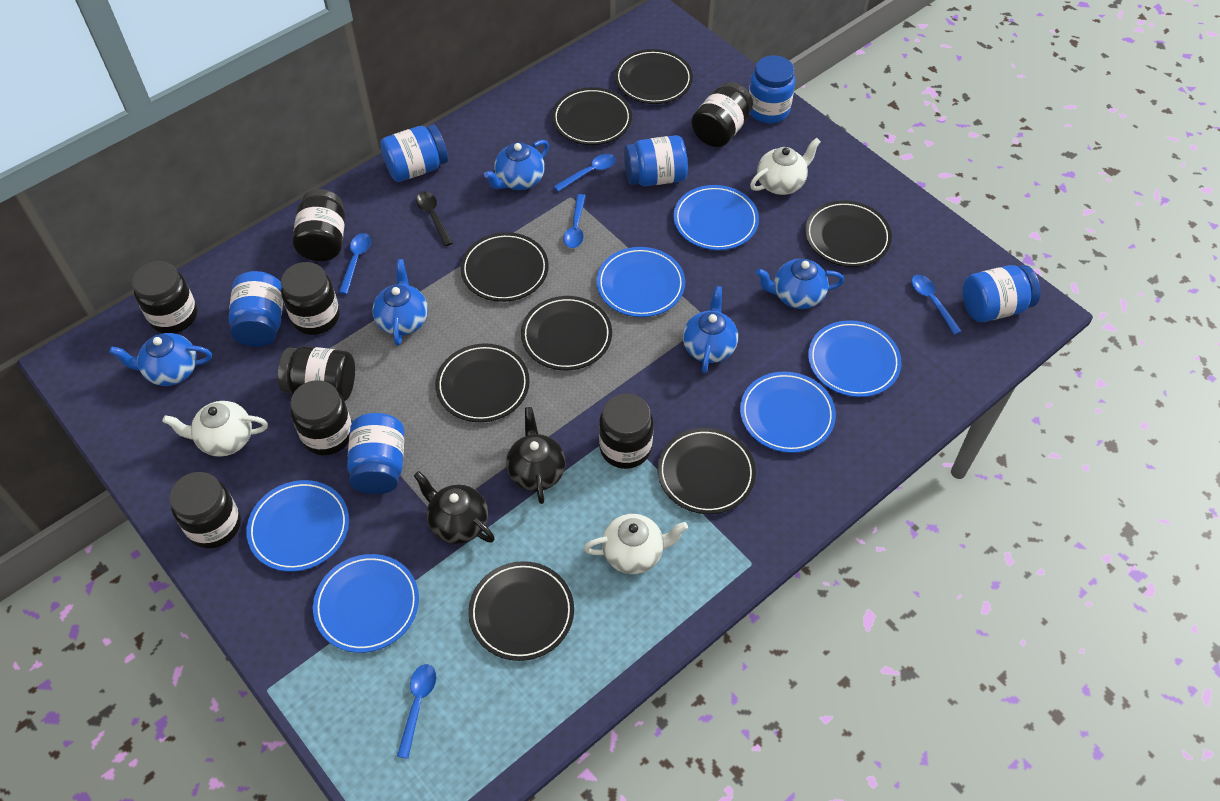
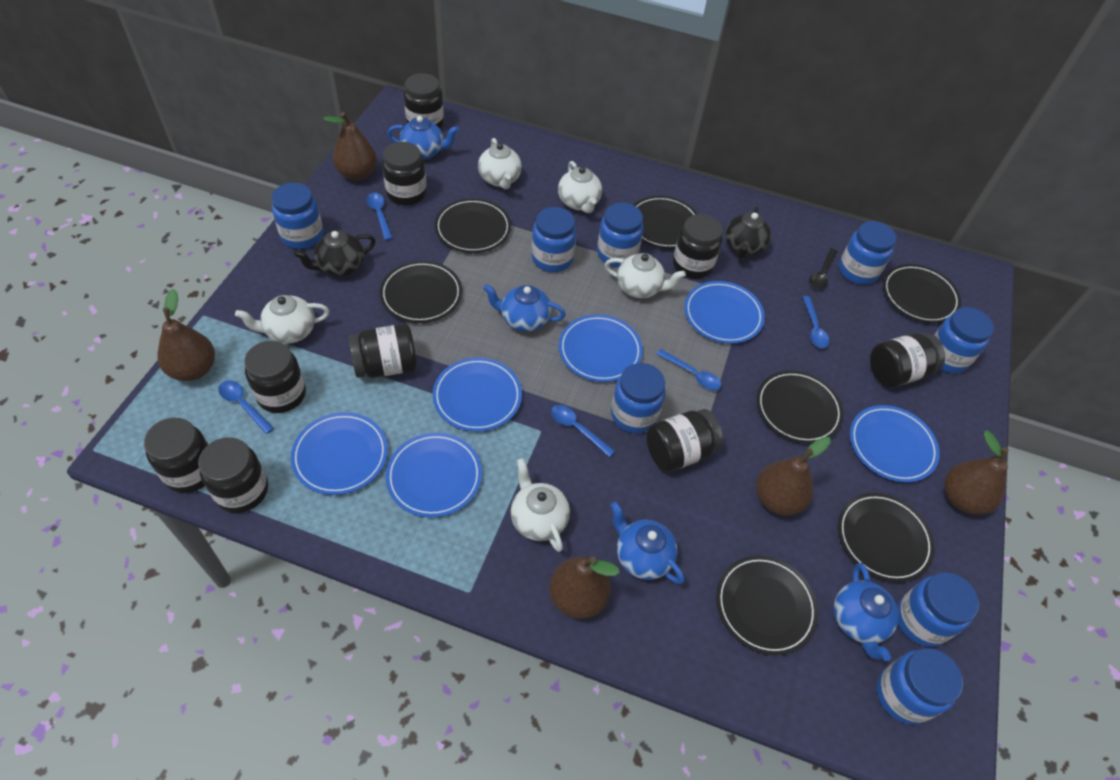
black jar: 8 -> 9
black plate: 8 -> 7
blue jar: 6 -> 8
blue teapot: 5 -> 4
brown pear: 0 -> 5
white teapot: 3 -> 5

